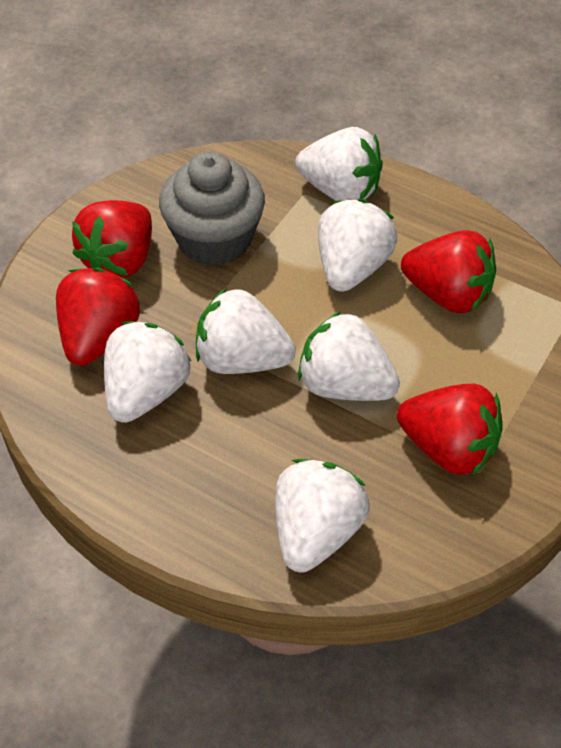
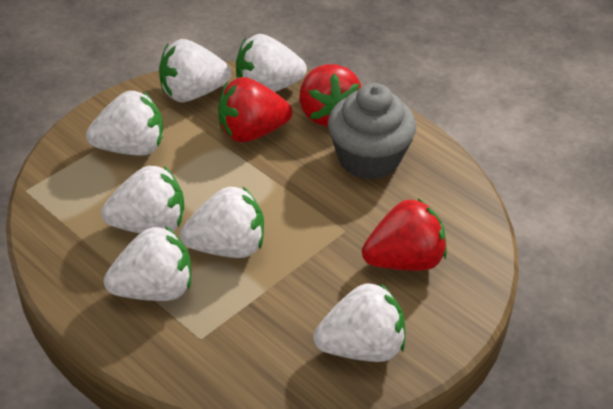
red strawberry: 4 -> 3
white strawberry: 6 -> 7

